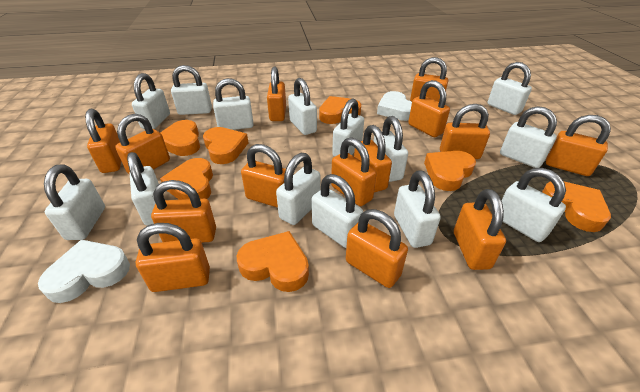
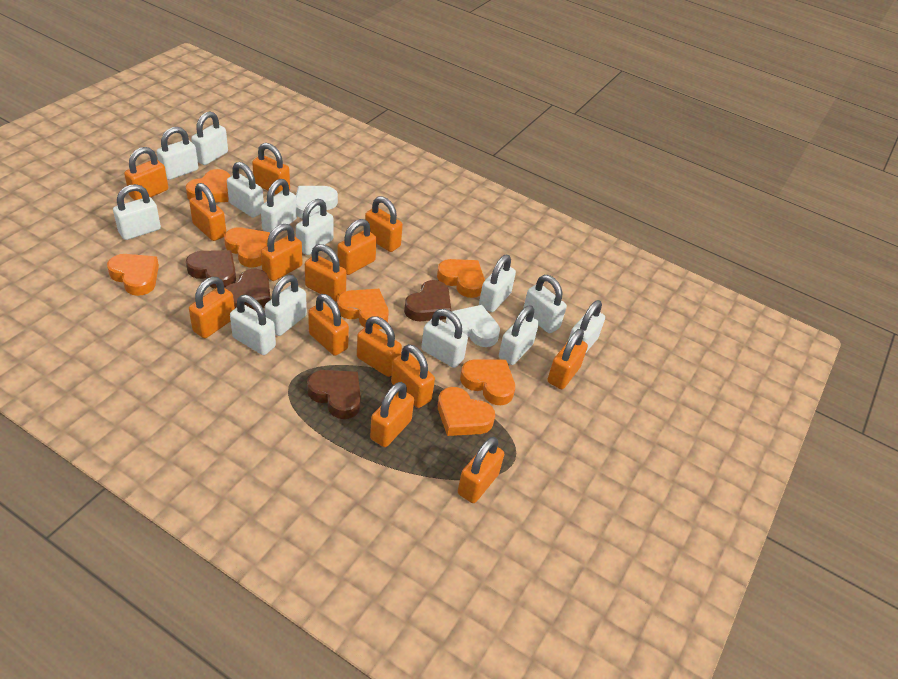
brown heart: 0 -> 4
white padlock: 14 -> 13

